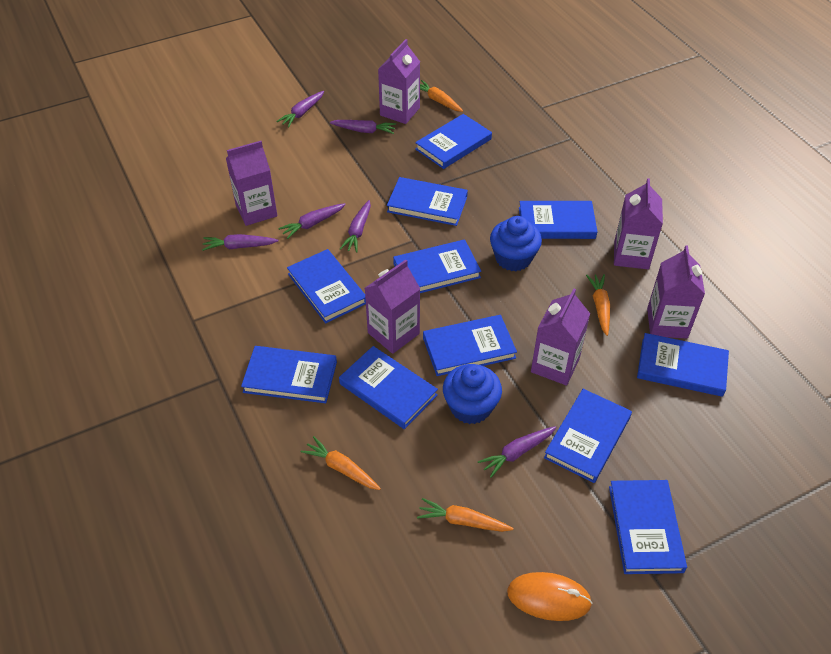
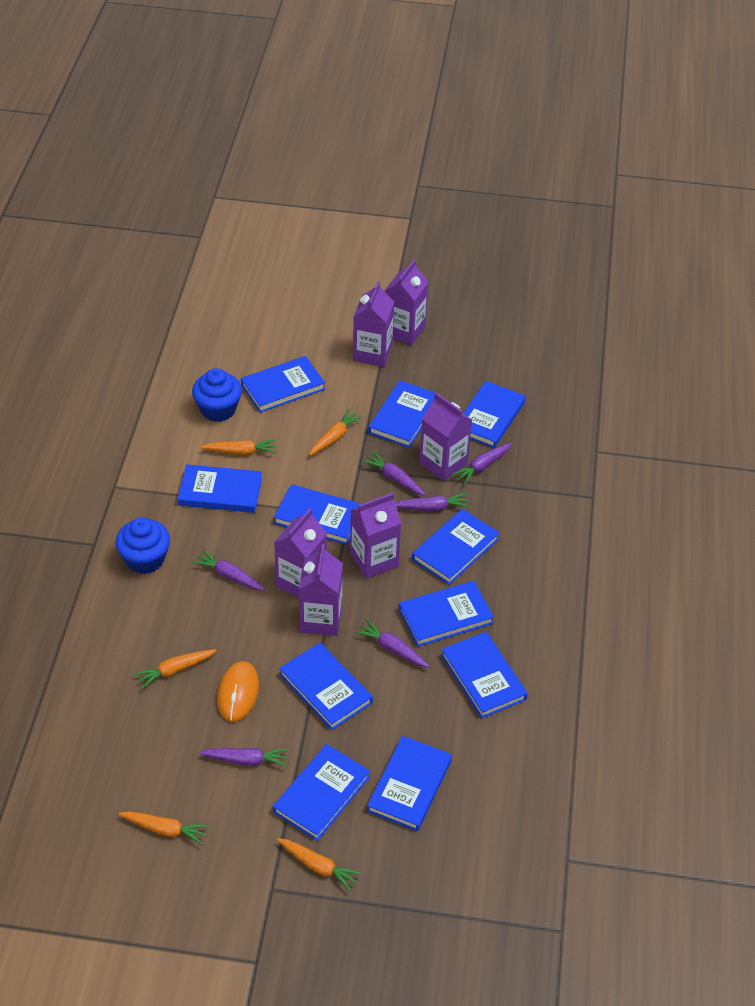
orange carrot: 4 -> 5

